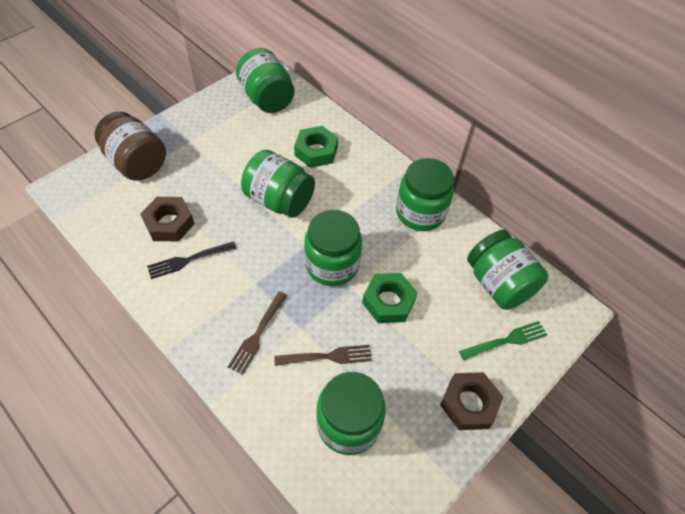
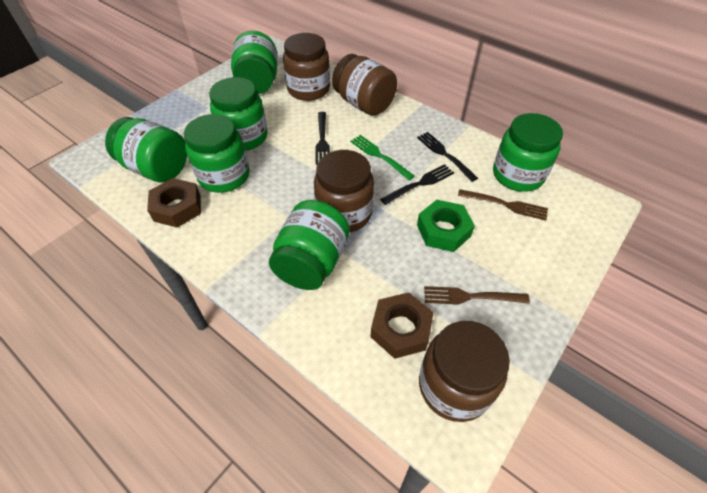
black fork: 1 -> 3
brown jar: 1 -> 4
green nut: 2 -> 1

